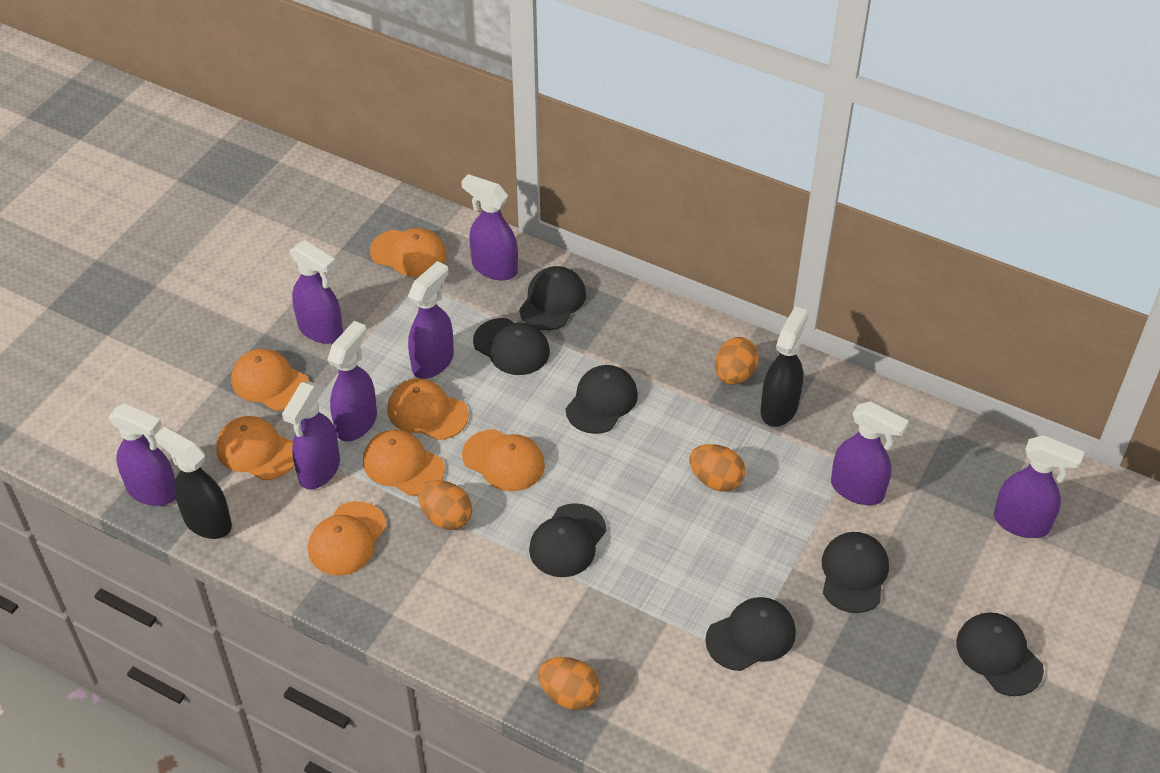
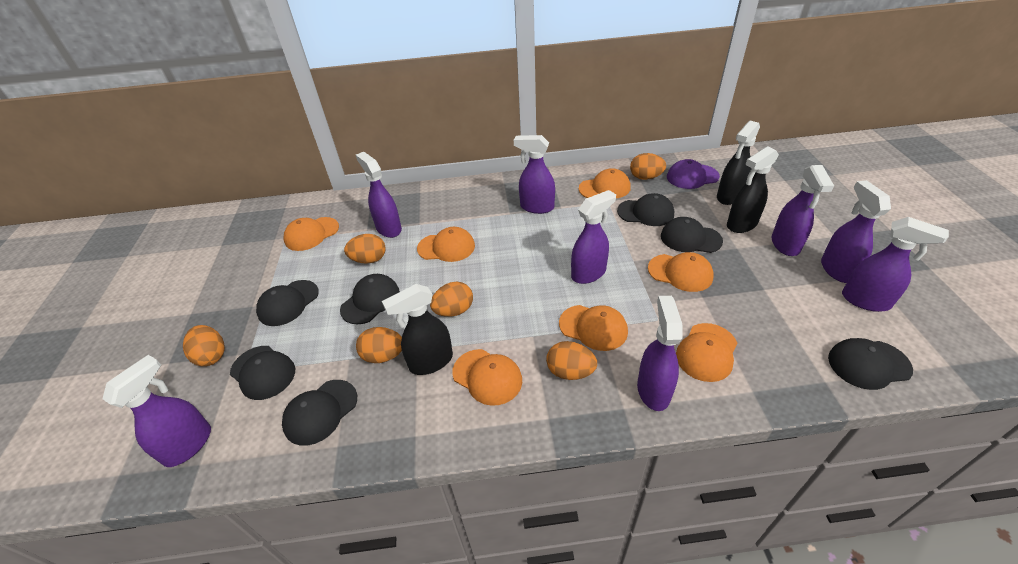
black spray bottle: 2 -> 3
orange egg: 4 -> 6
purple cap: 0 -> 1

